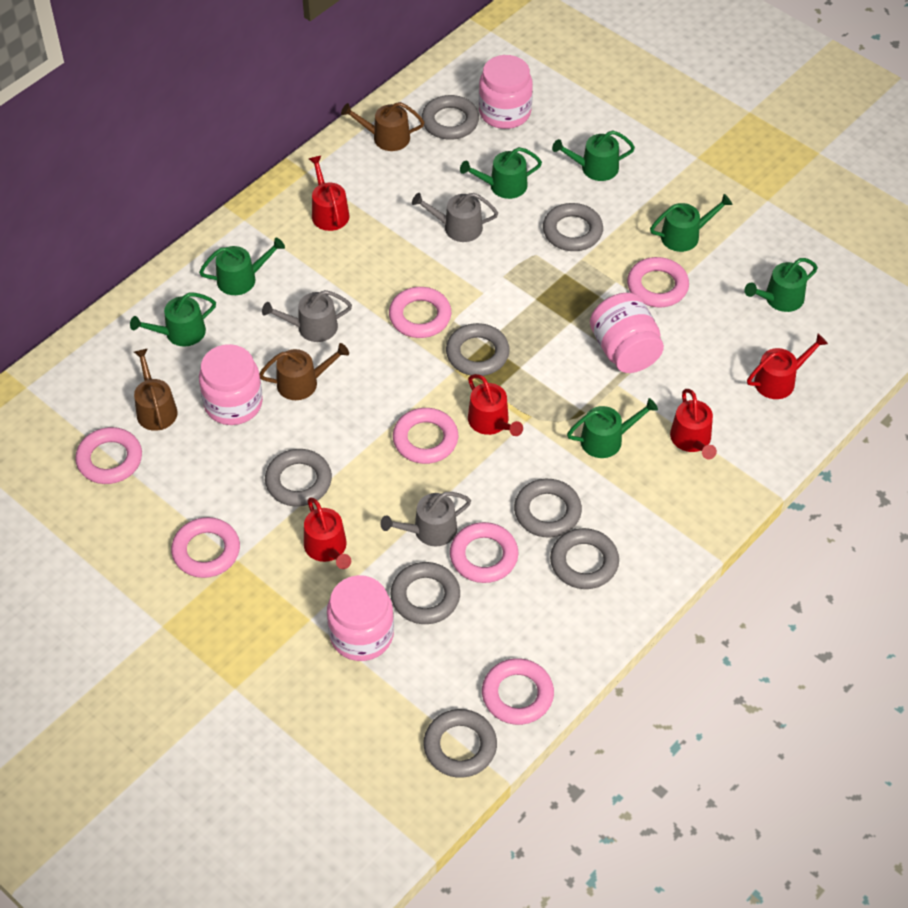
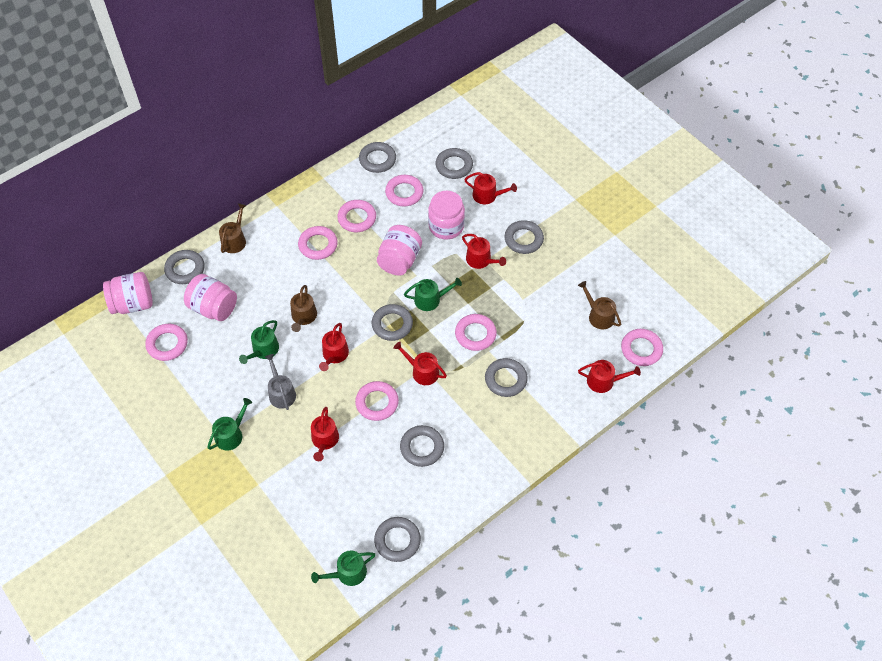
green watering can: 7 -> 4
grey watering can: 3 -> 1
red watering can: 5 -> 6

